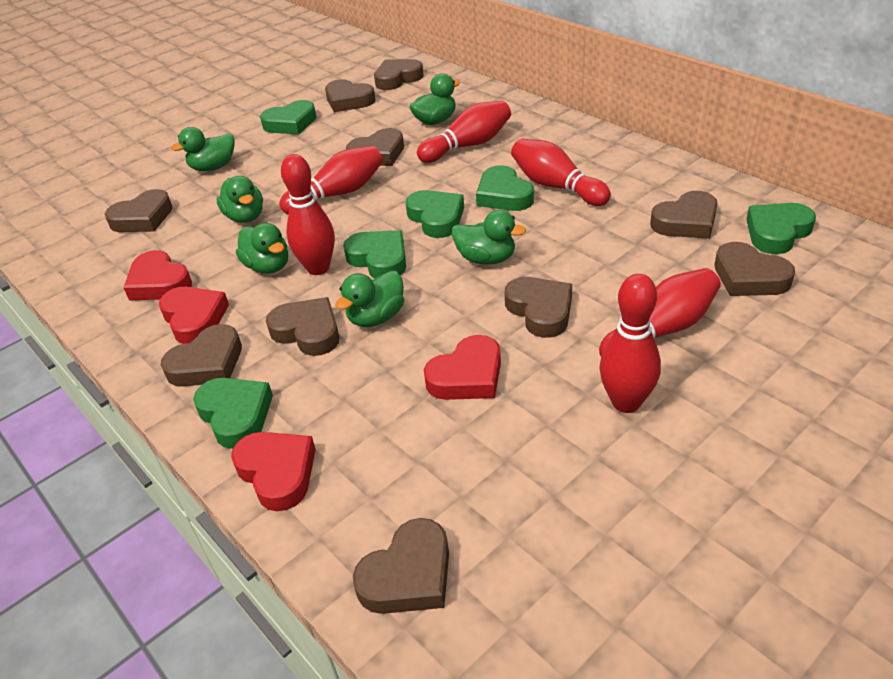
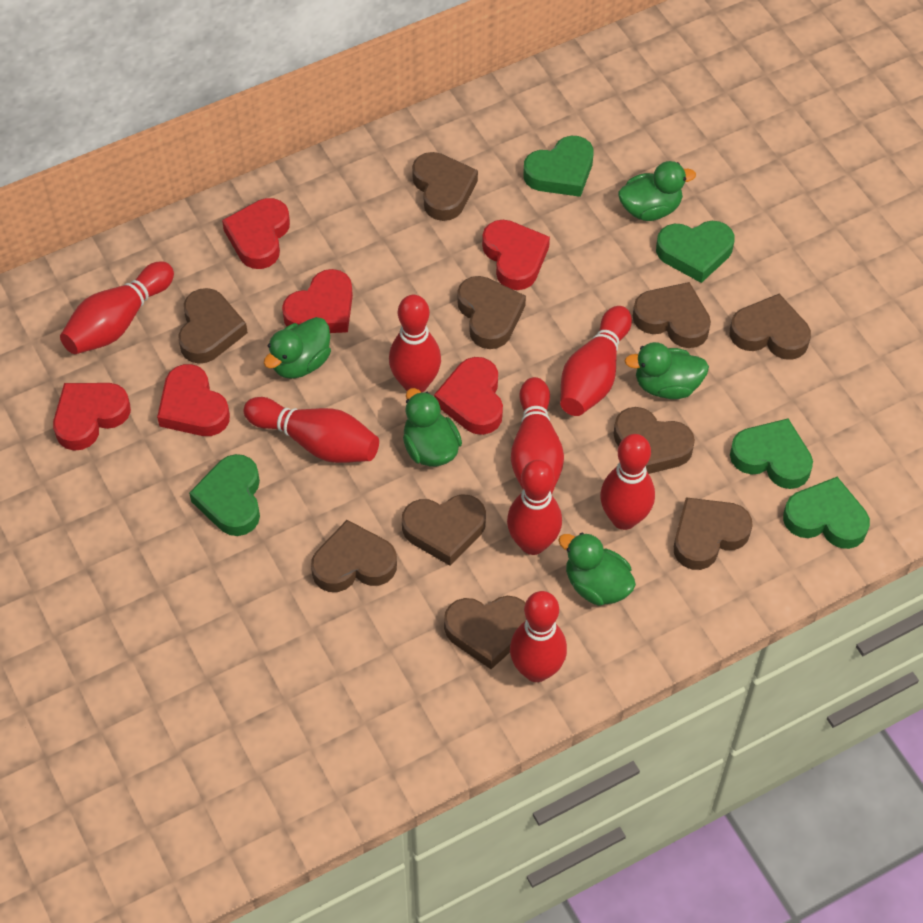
green duck: 6 -> 5
green heart: 6 -> 5
red bowling pin: 6 -> 8
red heart: 4 -> 6

